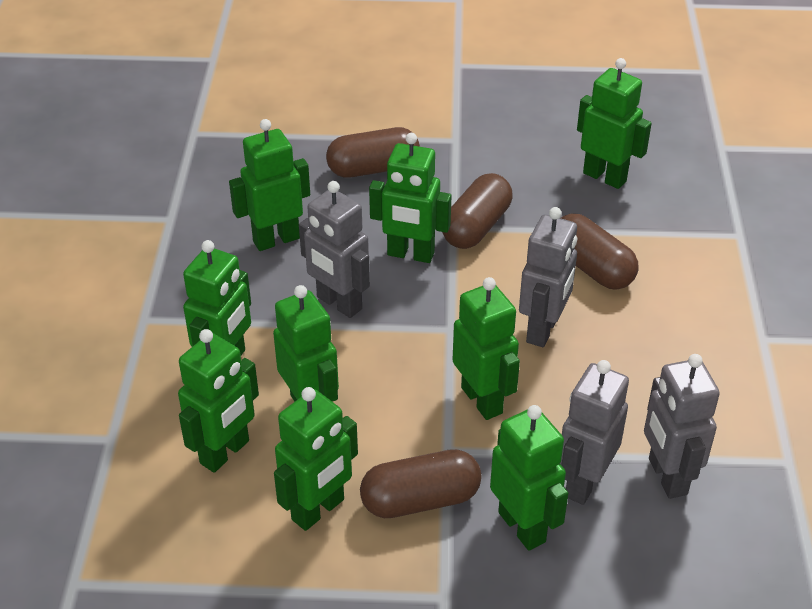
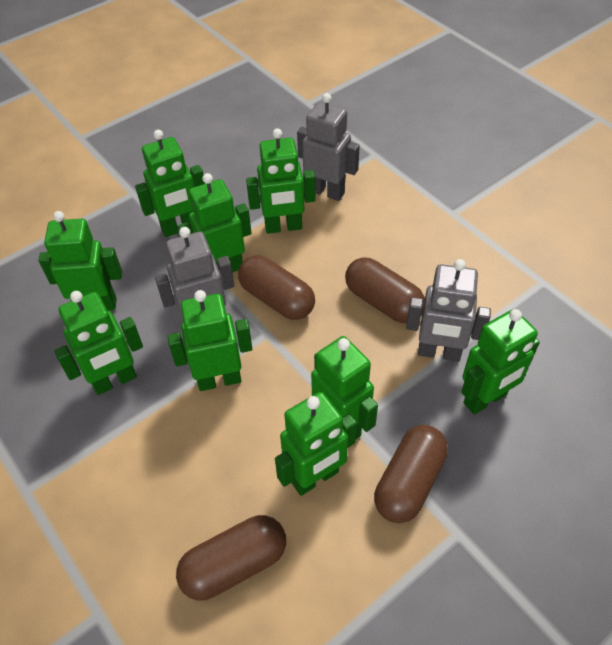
grey robot: 4 -> 3

